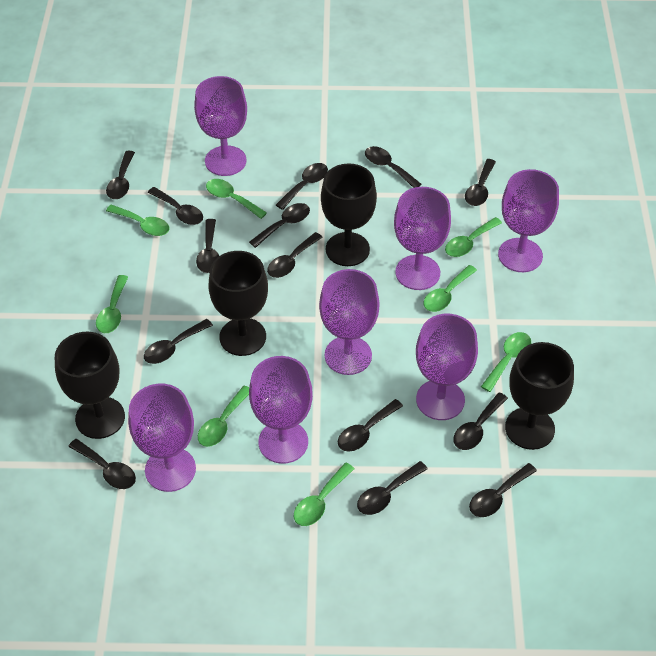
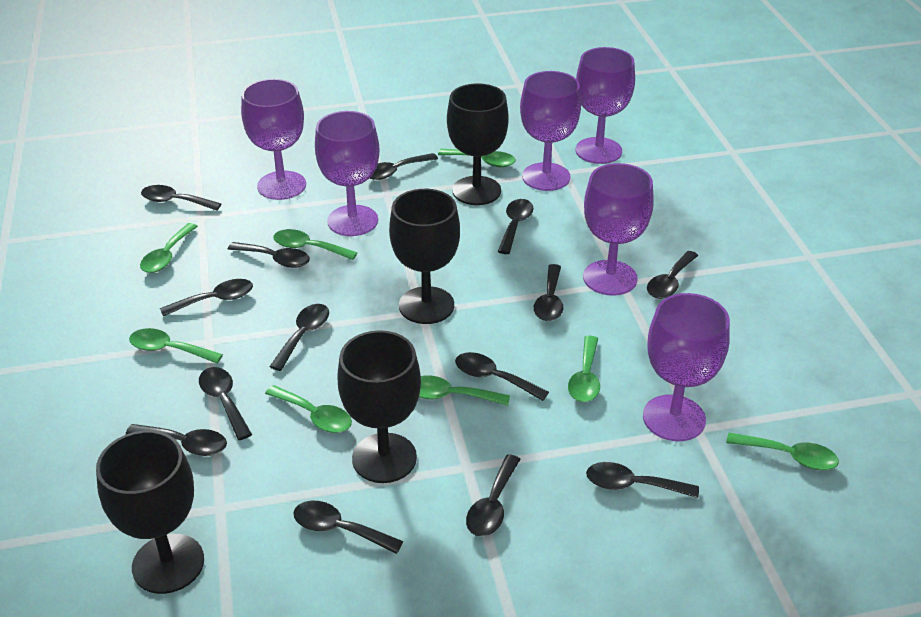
purple goblet: 7 -> 6

